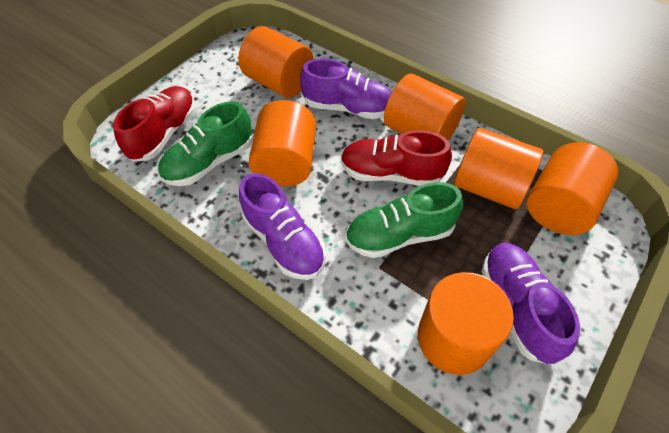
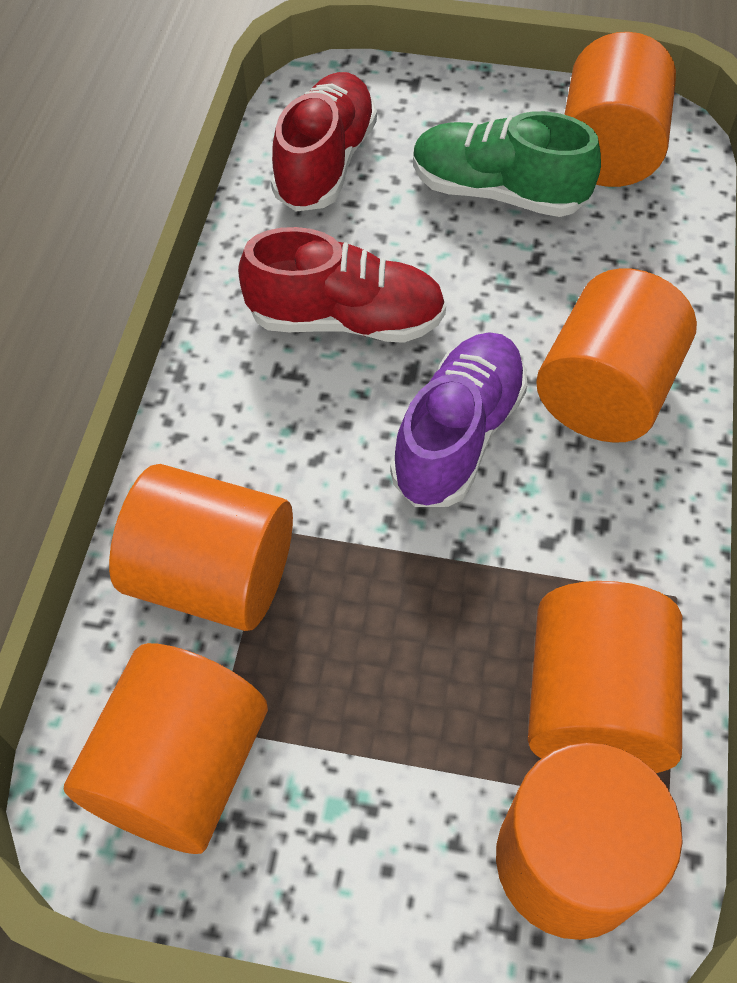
green shoe: 2 -> 1
purple shoe: 3 -> 1

